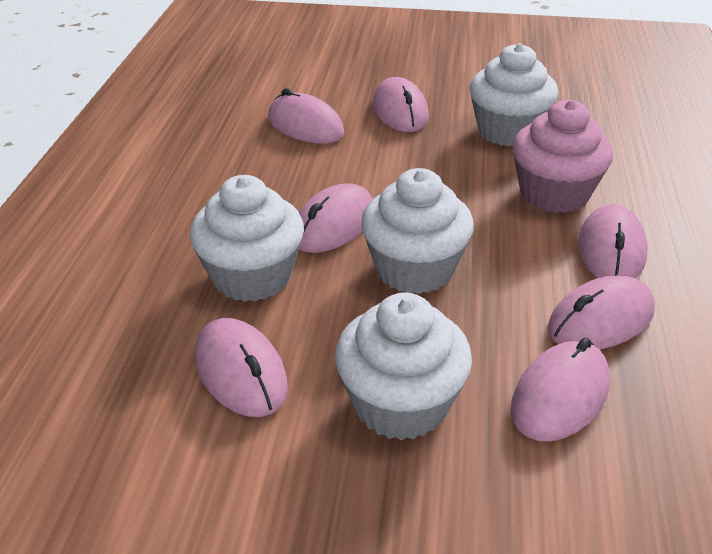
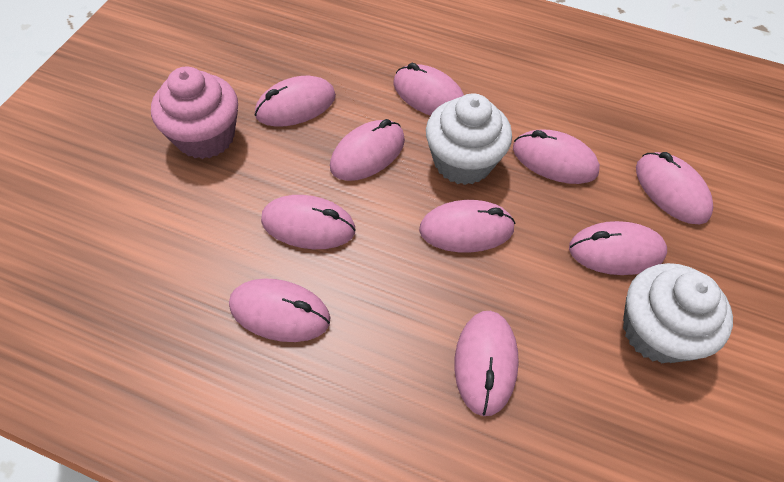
pink mouse: 7 -> 10
white cupcake: 4 -> 2

